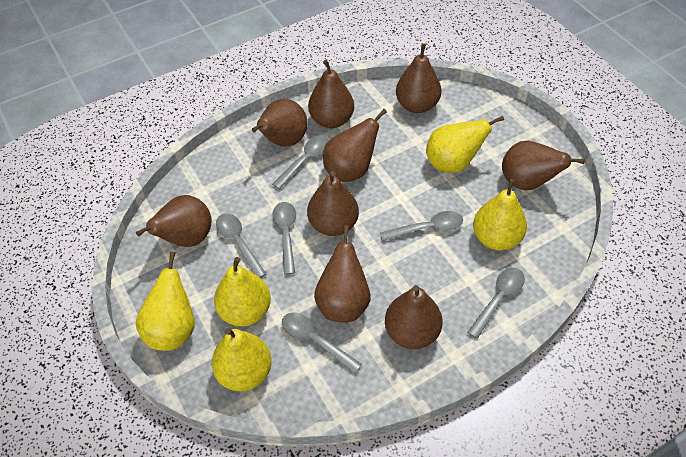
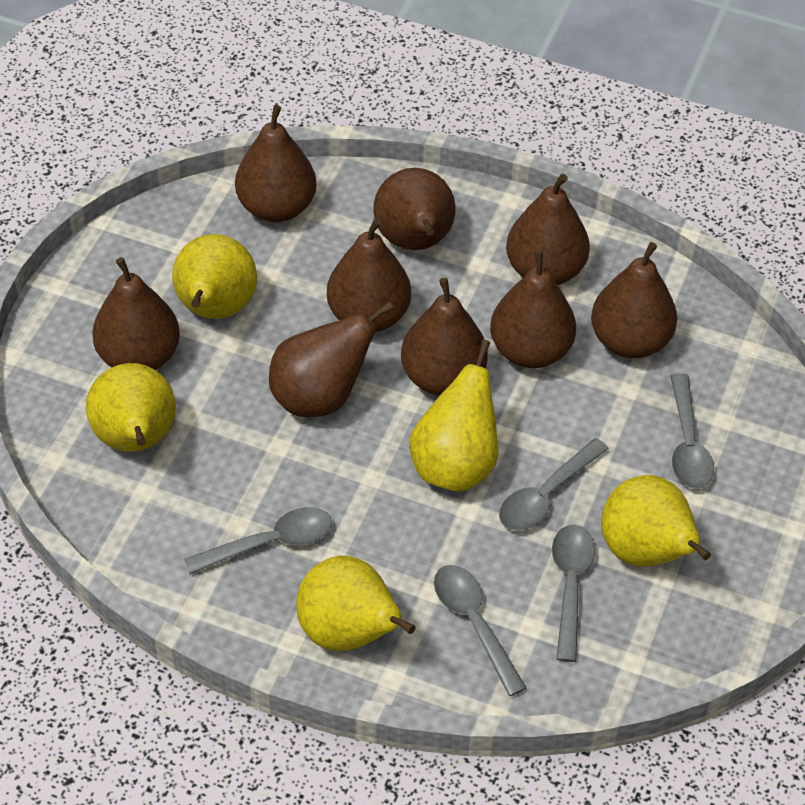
grey spoon: 6 -> 5

